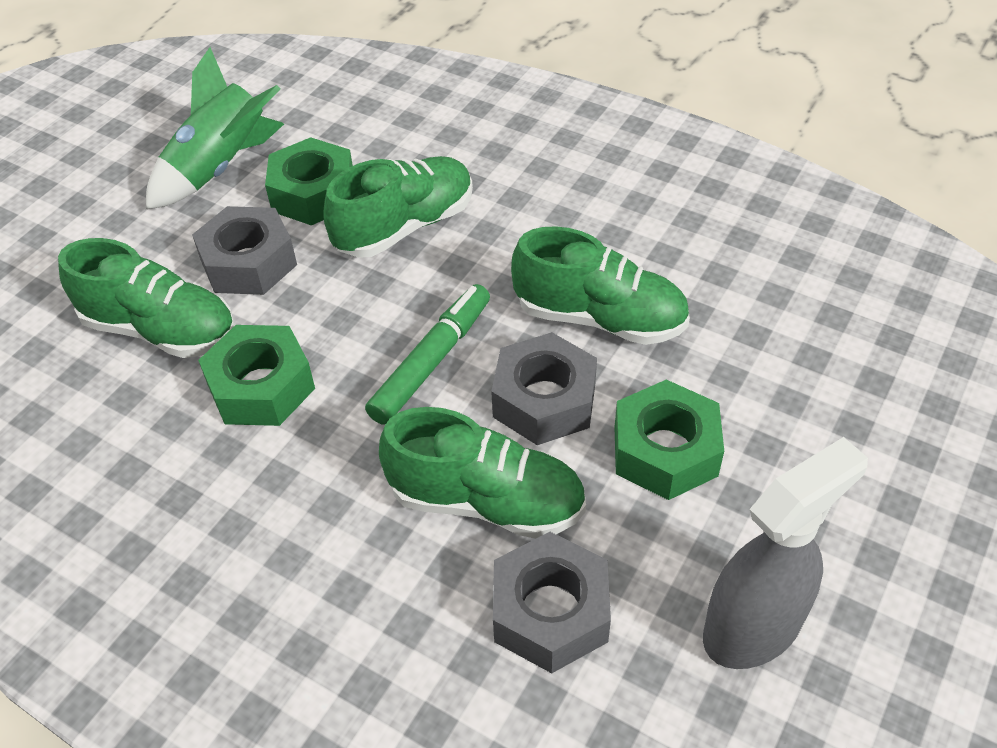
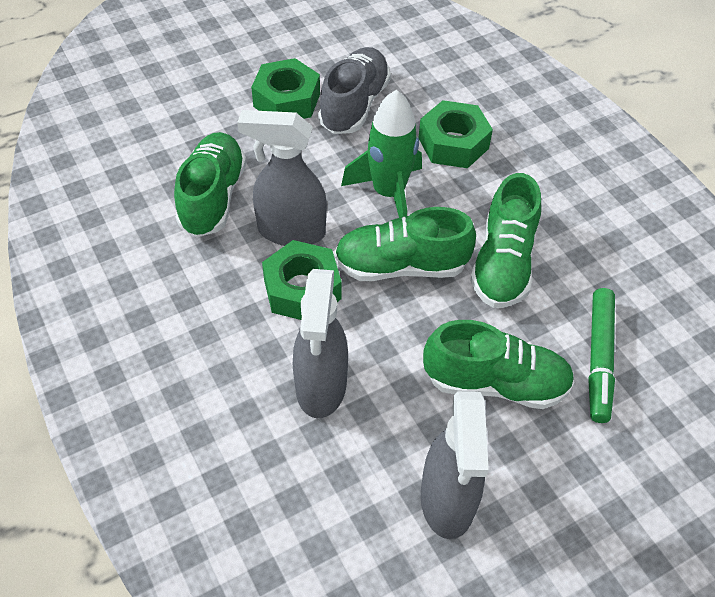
grey nut: 3 -> 0
grey shoe: 0 -> 1
grey spray bottle: 1 -> 3

